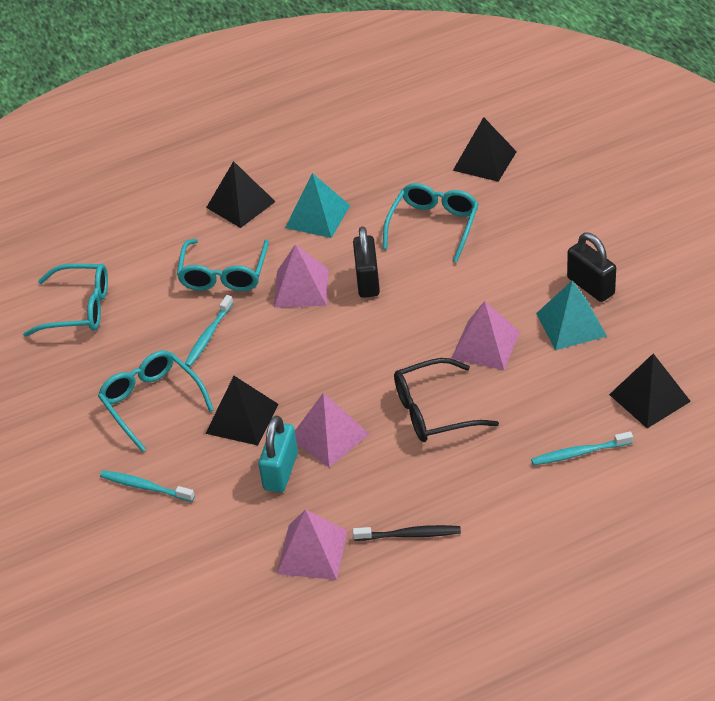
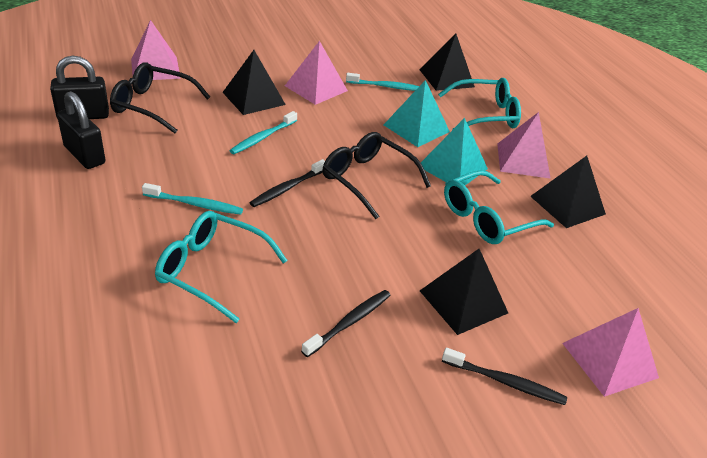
black glasses: 1 -> 2
black toothbrush: 1 -> 3
turquoise glasses: 4 -> 3
turquoise padlock: 1 -> 0

